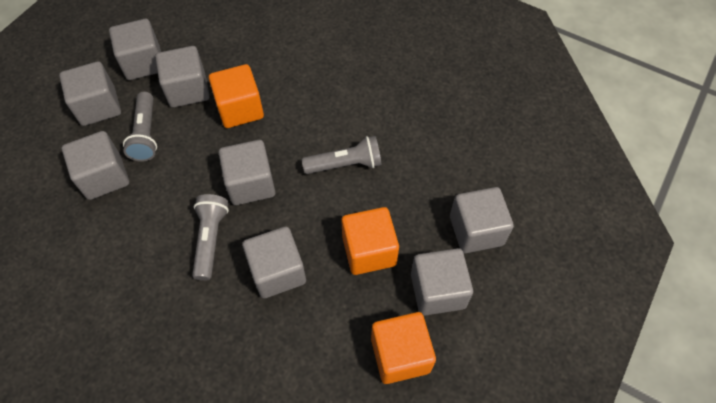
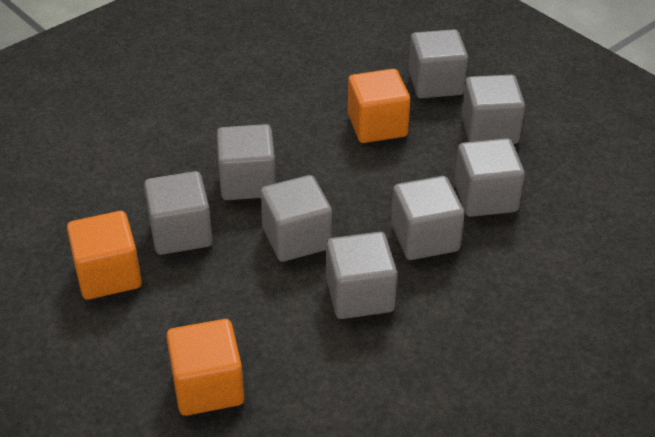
grey flashlight: 3 -> 0

